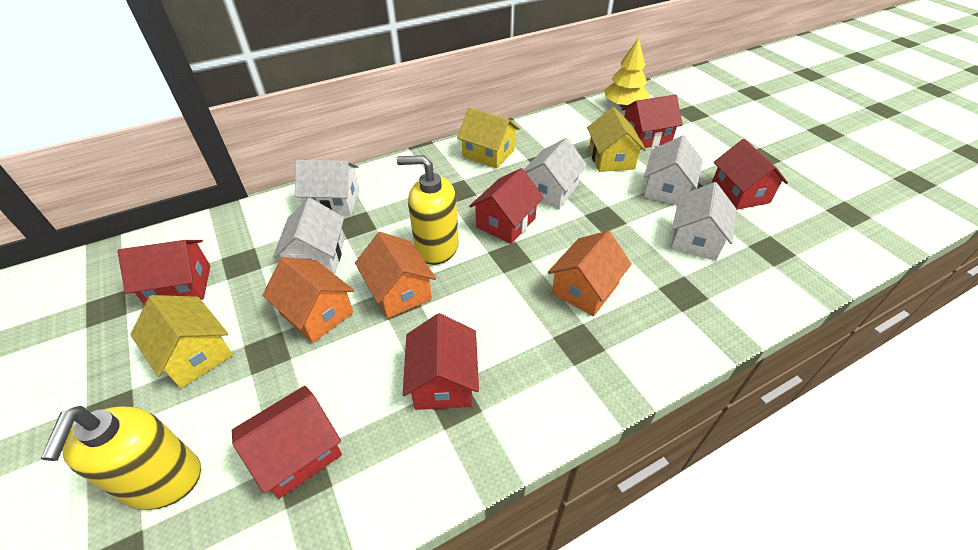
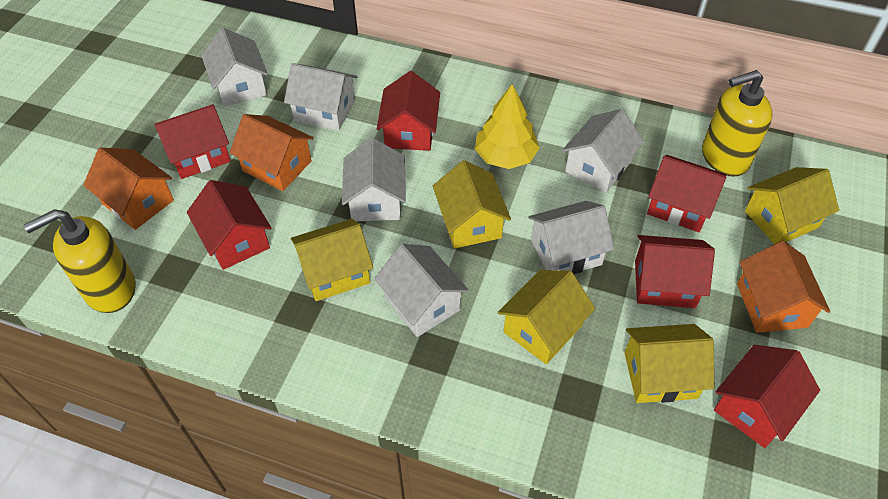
white house: 5 -> 6
yellow house: 3 -> 5

